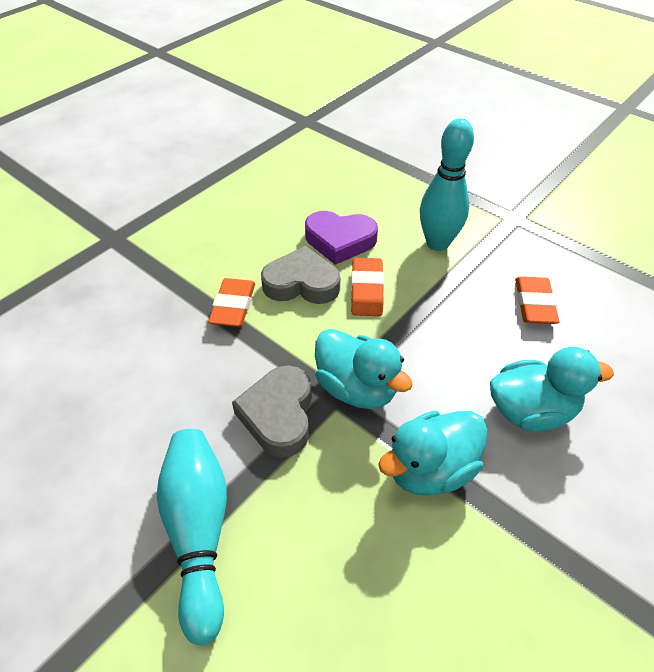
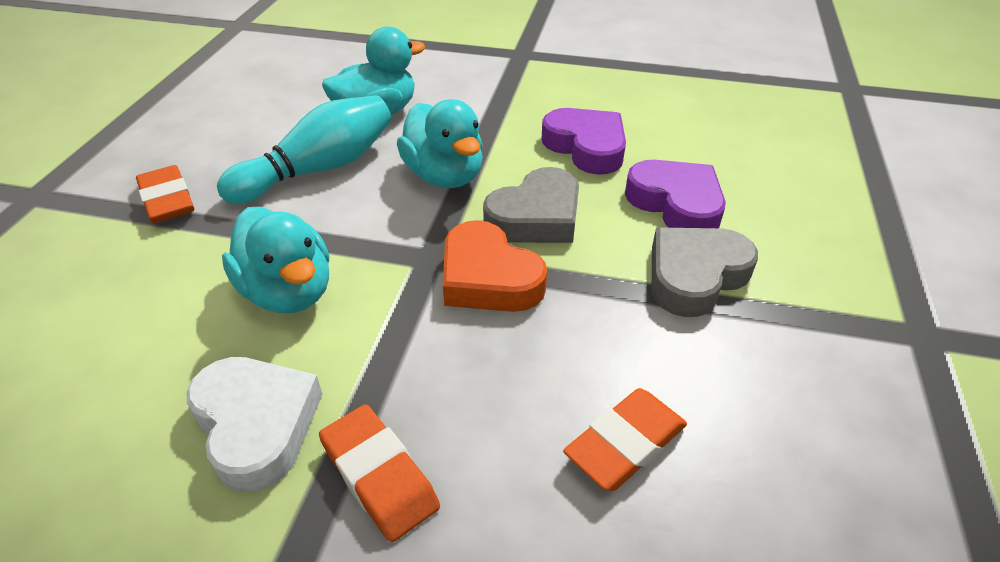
orange heart: 0 -> 1
purple heart: 1 -> 2
turquoise bowling pin: 2 -> 1
white heart: 0 -> 1

